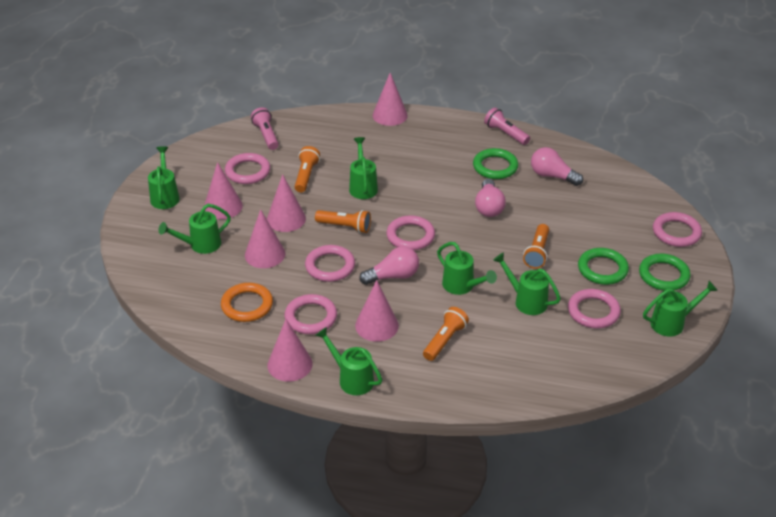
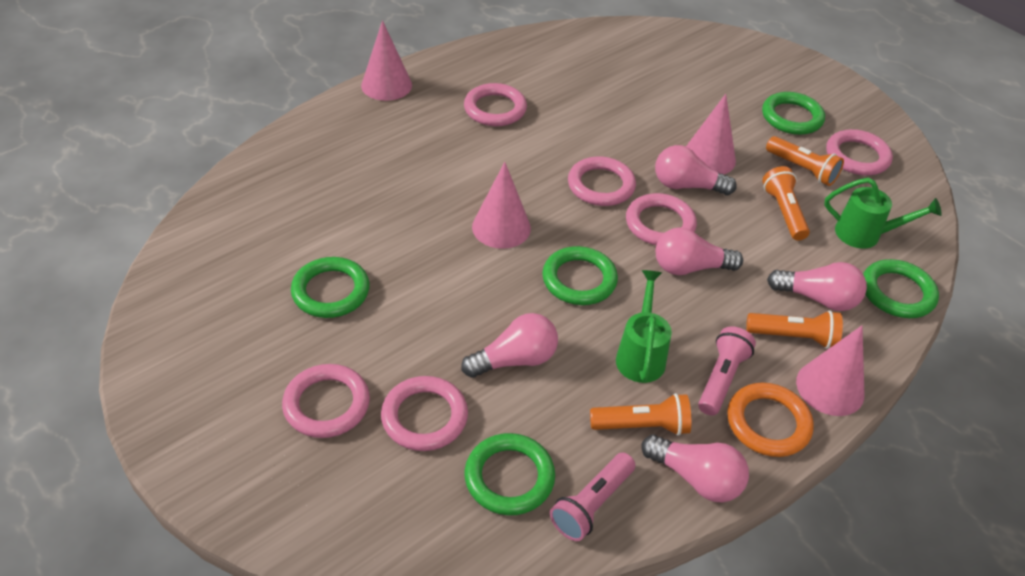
green ring: 3 -> 5
green watering can: 7 -> 2
pink cone: 6 -> 4
pink light bulb: 3 -> 5

